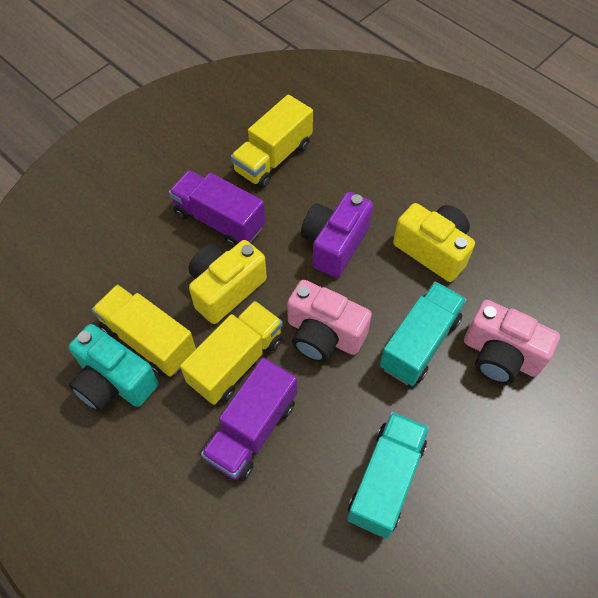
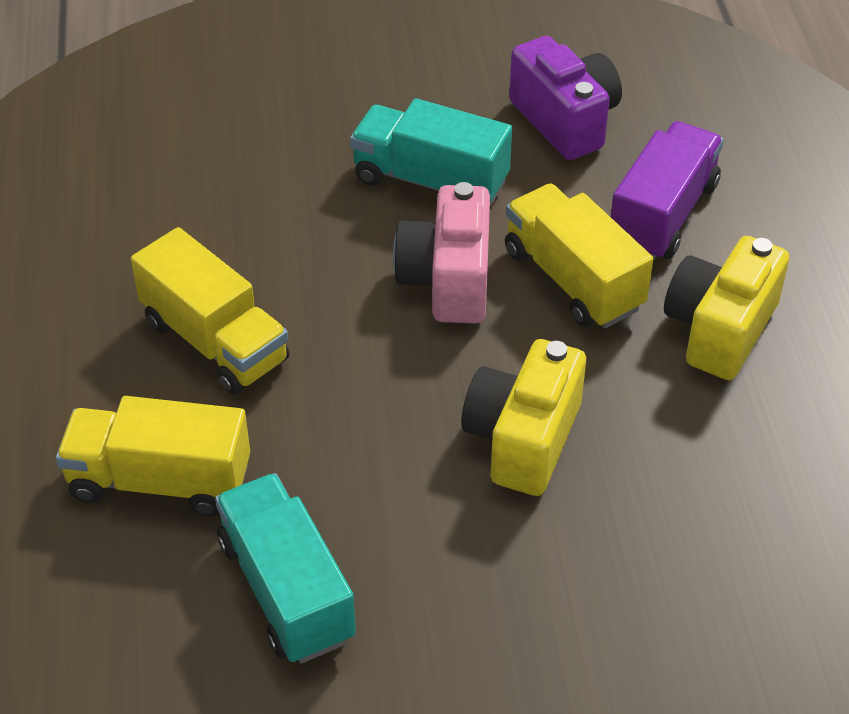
pink camera: 2 -> 1
purple truck: 2 -> 1
turquoise camera: 1 -> 0

